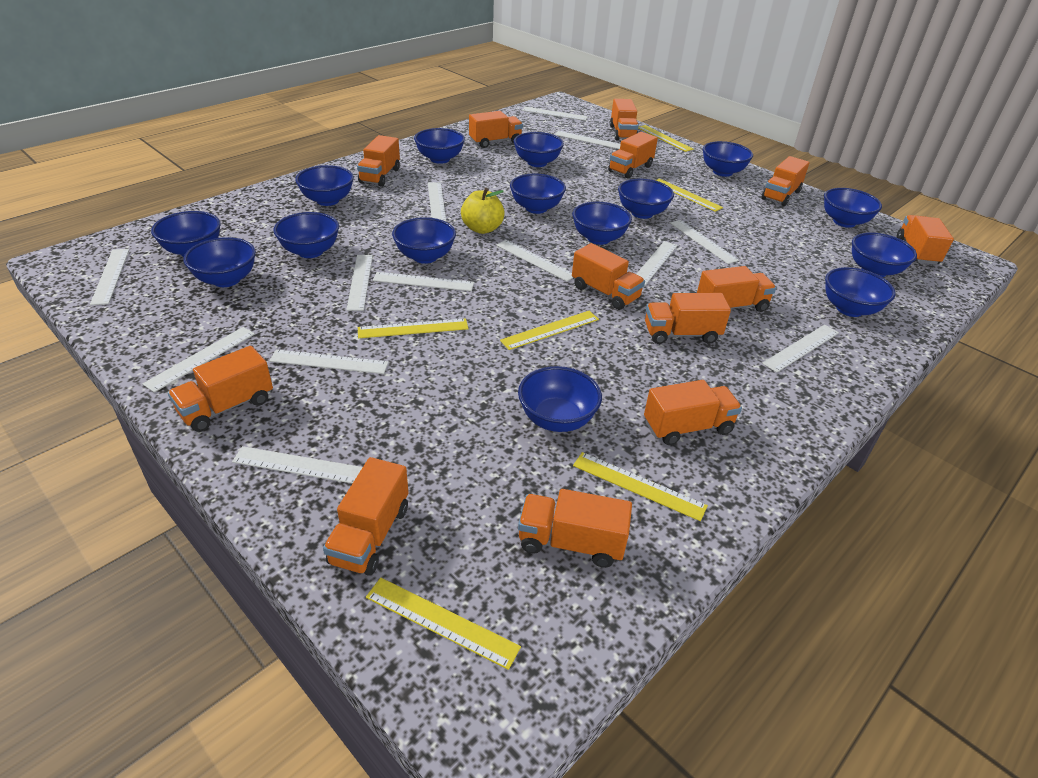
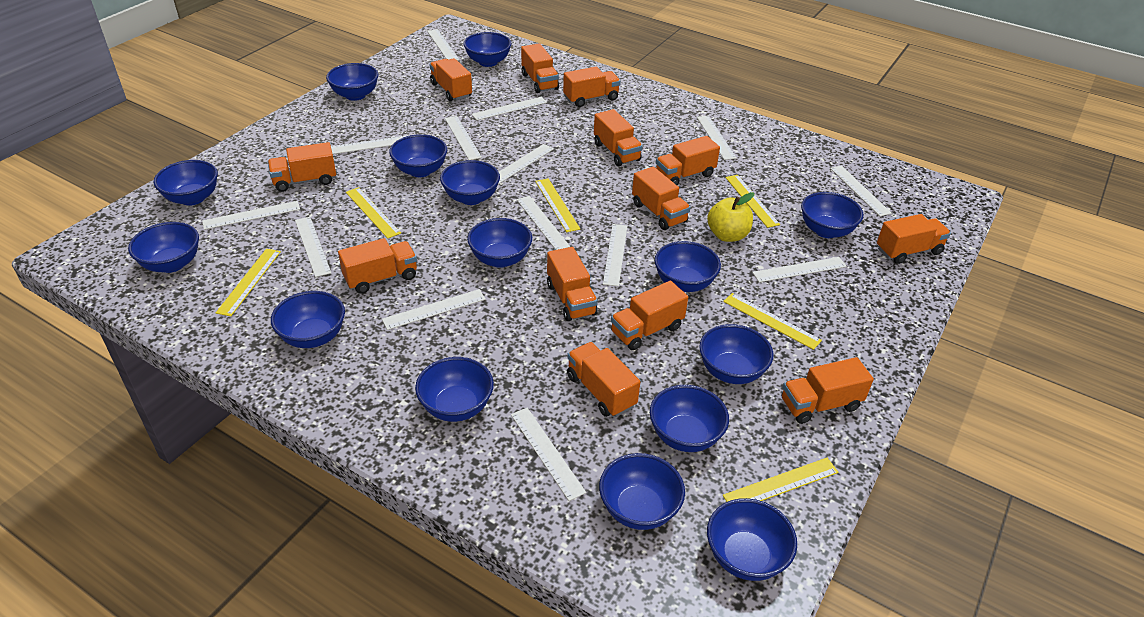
white ruler: 13 -> 14

